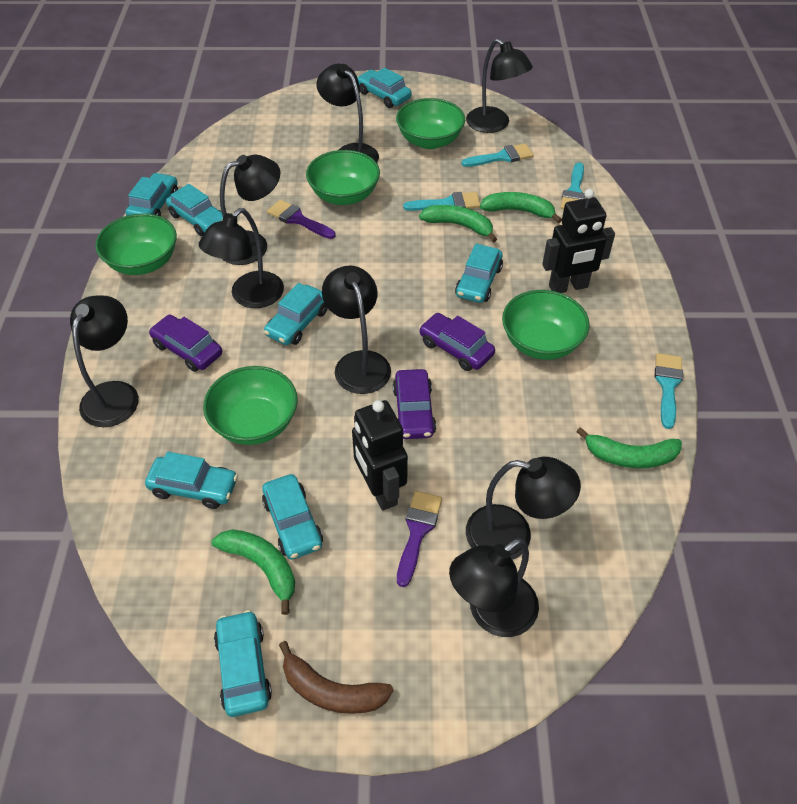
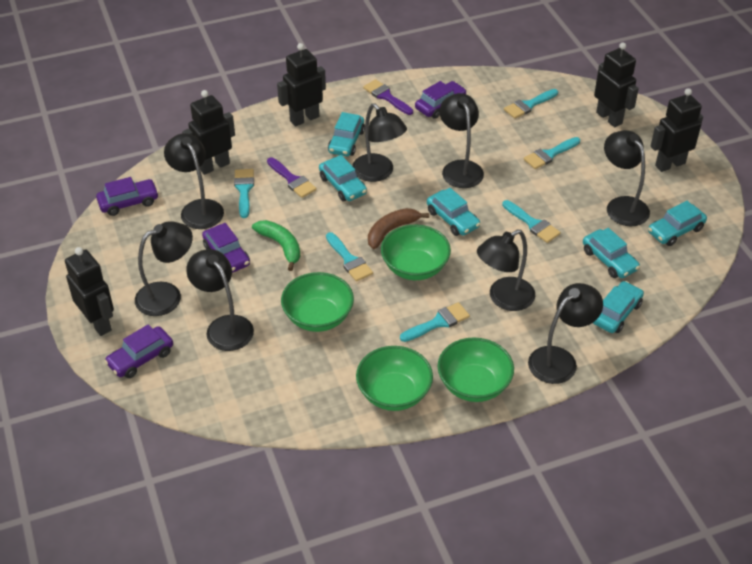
black robot: 2 -> 5
green banana: 4 -> 1
green bowl: 5 -> 4
purple car: 3 -> 4
turquoise brush: 4 -> 6
turquoise car: 8 -> 6

